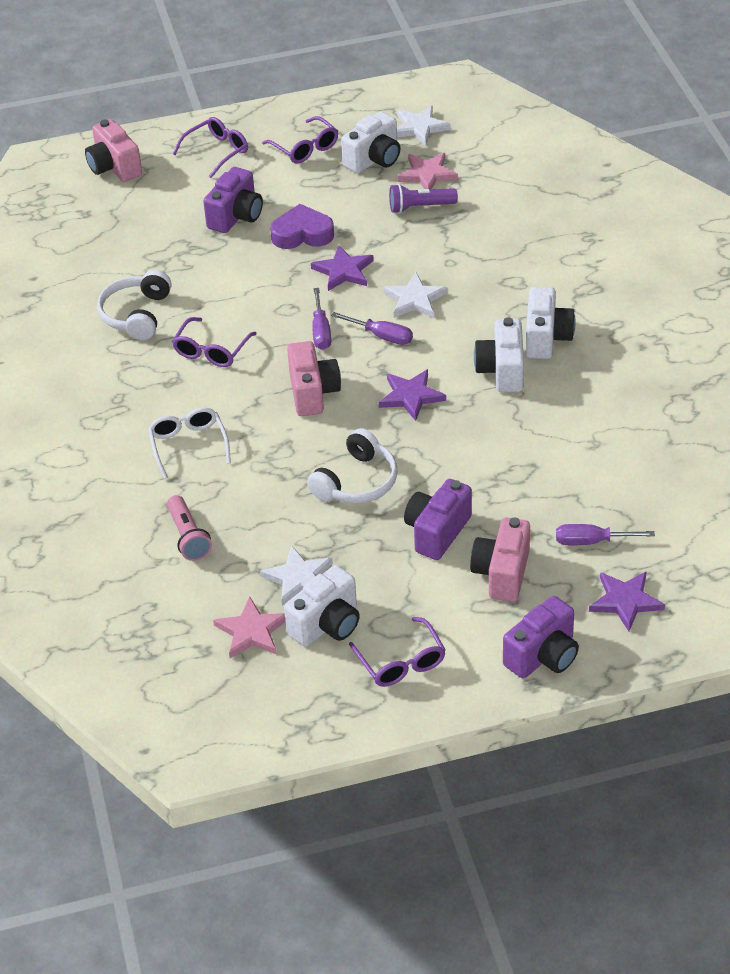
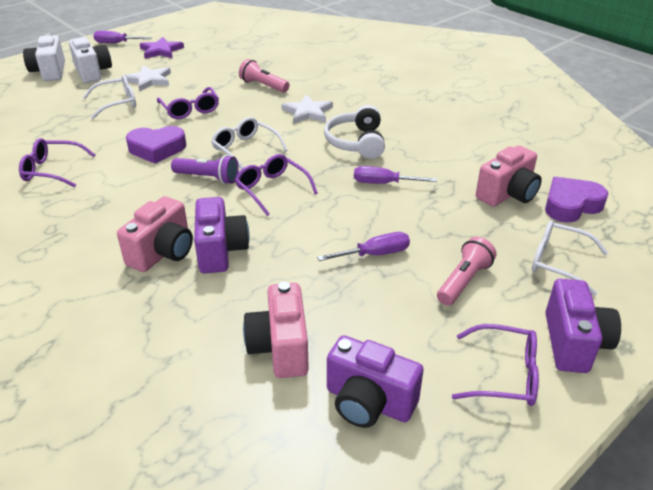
pink flashlight: 1 -> 2
pink star: 2 -> 0
purple heart: 1 -> 2
purple star: 3 -> 1
white camera: 4 -> 2
white glasses: 1 -> 3
white headphones: 2 -> 1
white star: 3 -> 2

